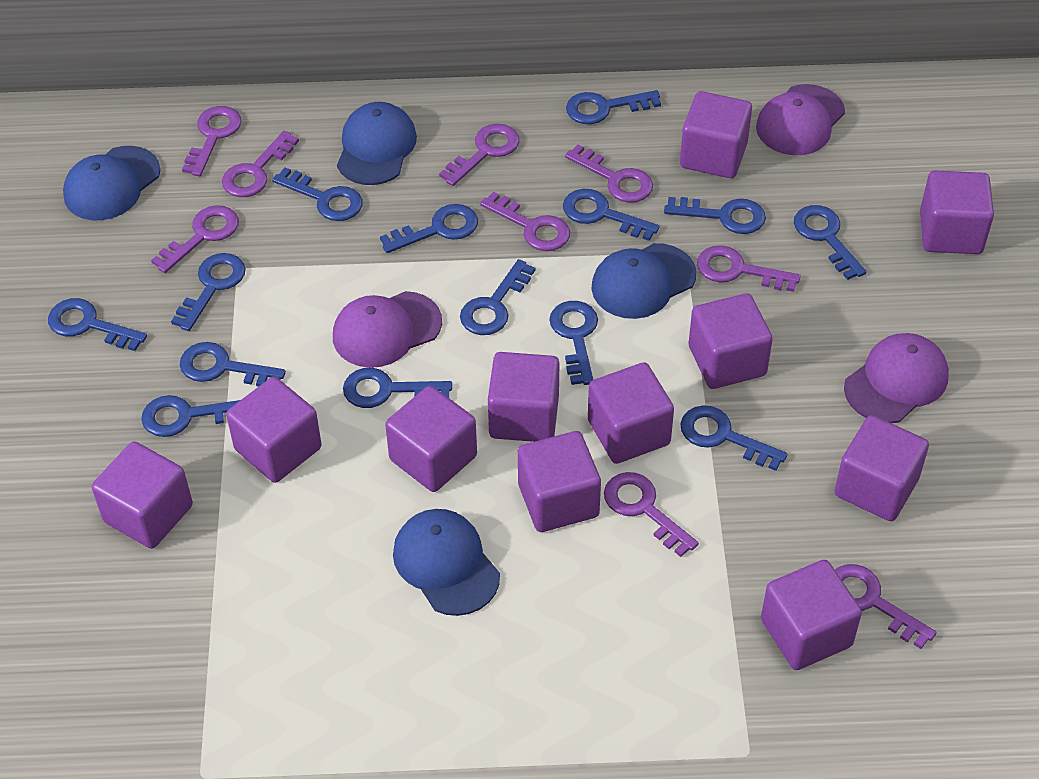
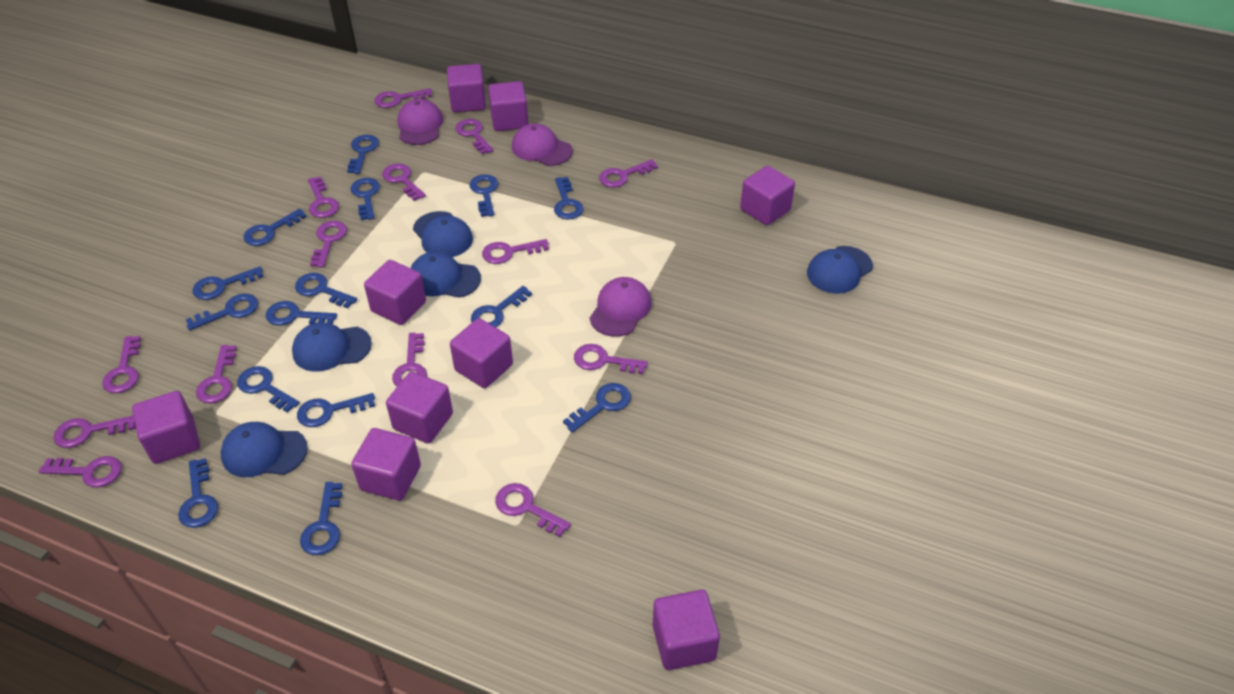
blue cap: 4 -> 5
blue key: 14 -> 15
purple cube: 11 -> 9
purple key: 9 -> 14

